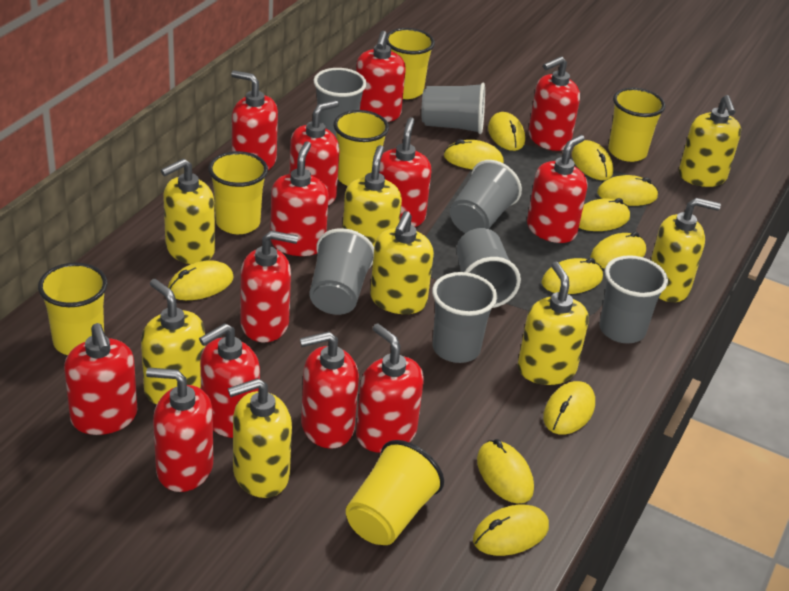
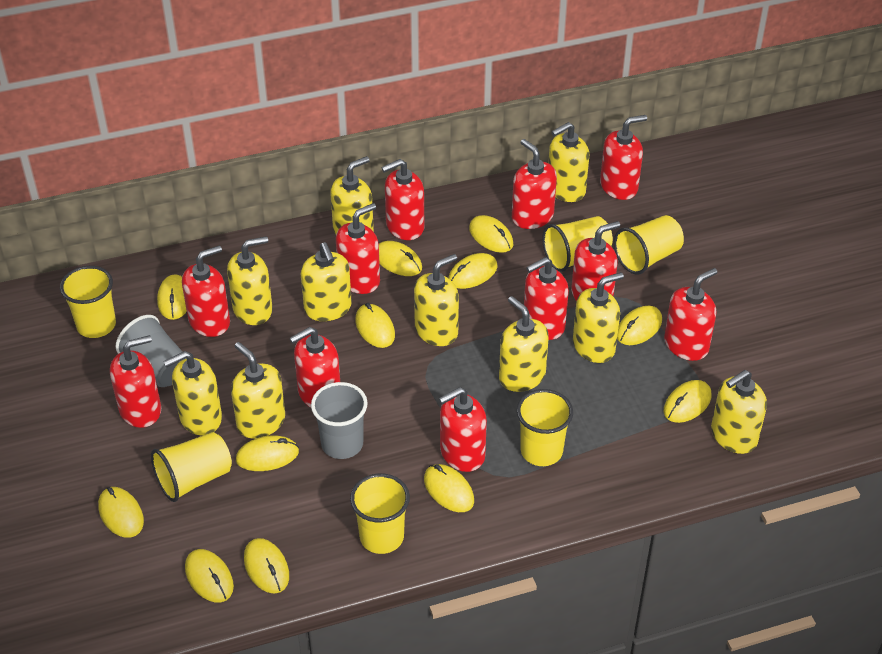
grey cup: 7 -> 2
red soap dispenser: 13 -> 11
yellow mouse: 11 -> 12
yellow soap dispenser: 8 -> 10

